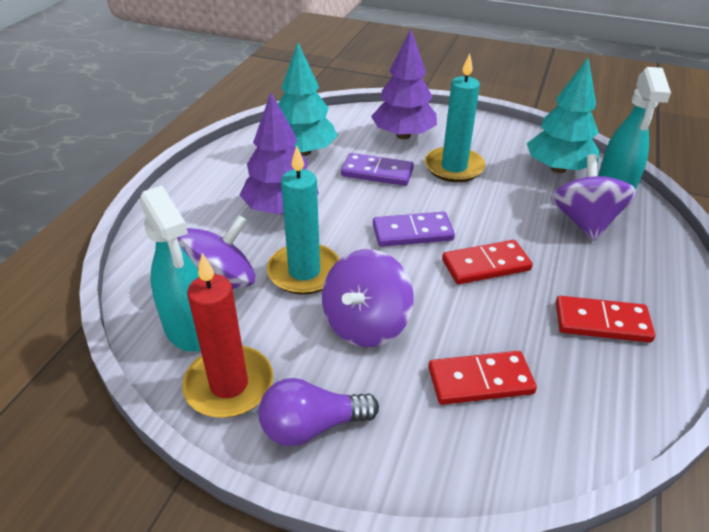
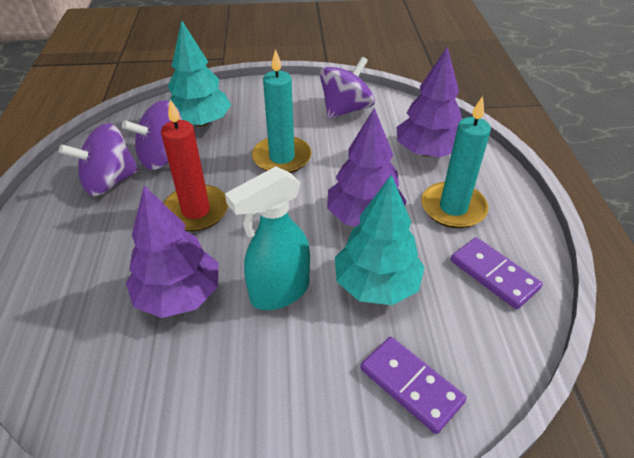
purple light bulb: 1 -> 0
purple tree: 2 -> 3
red domino: 3 -> 0
turquoise spray bottle: 2 -> 1

